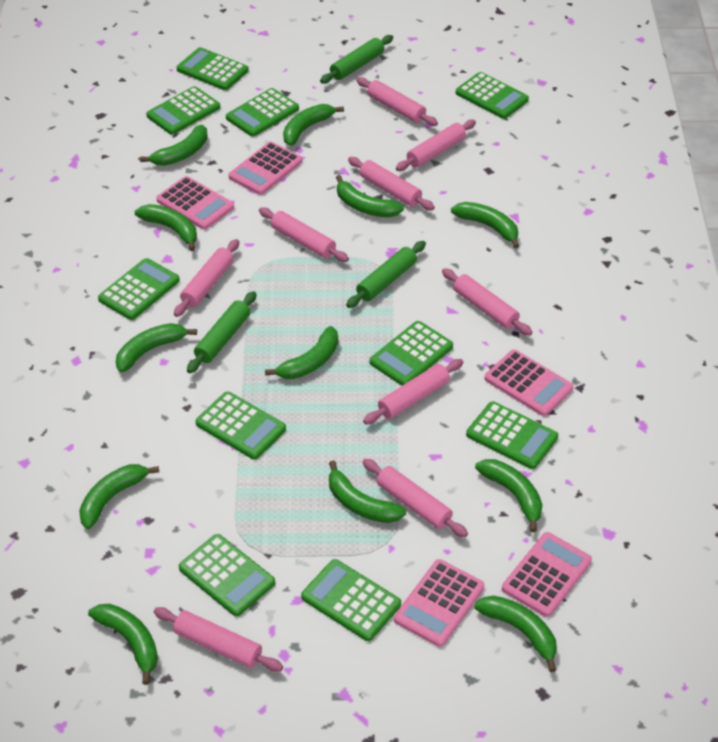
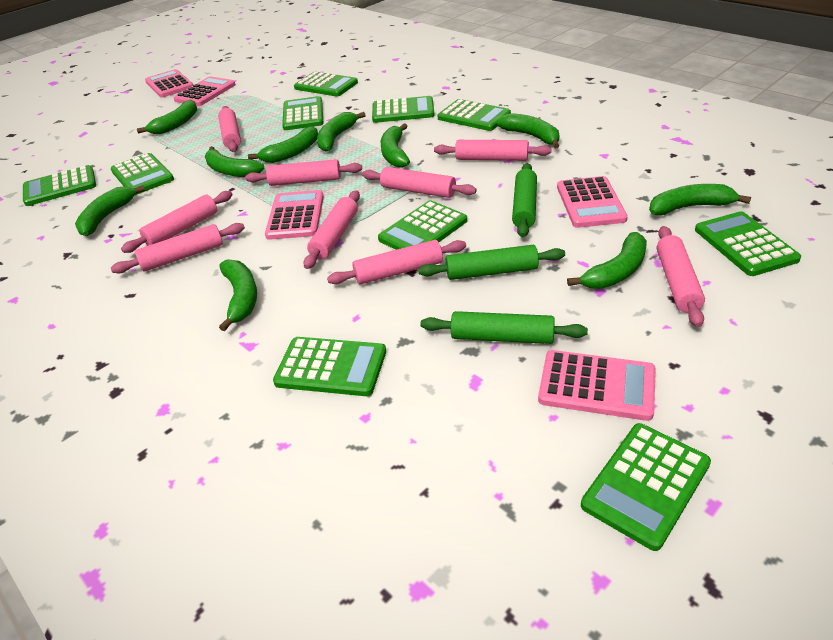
green banana: 12 -> 10

